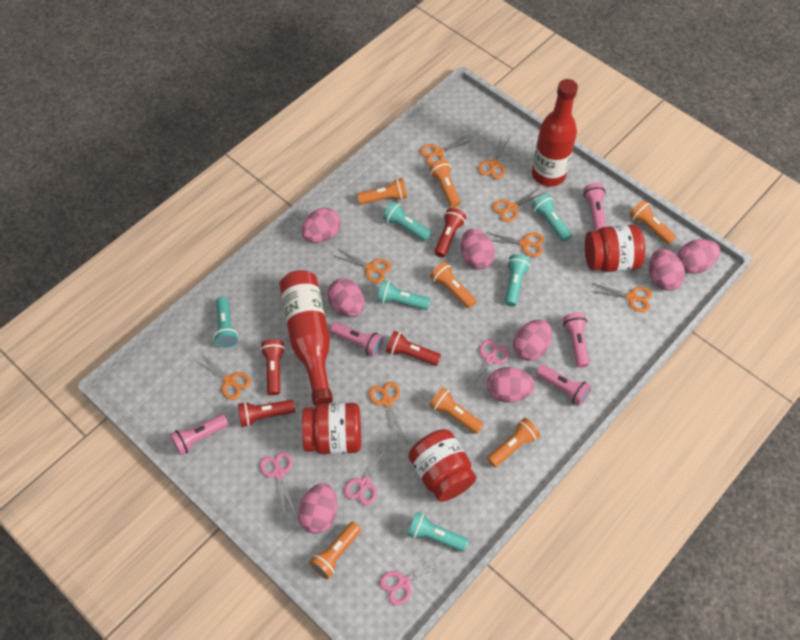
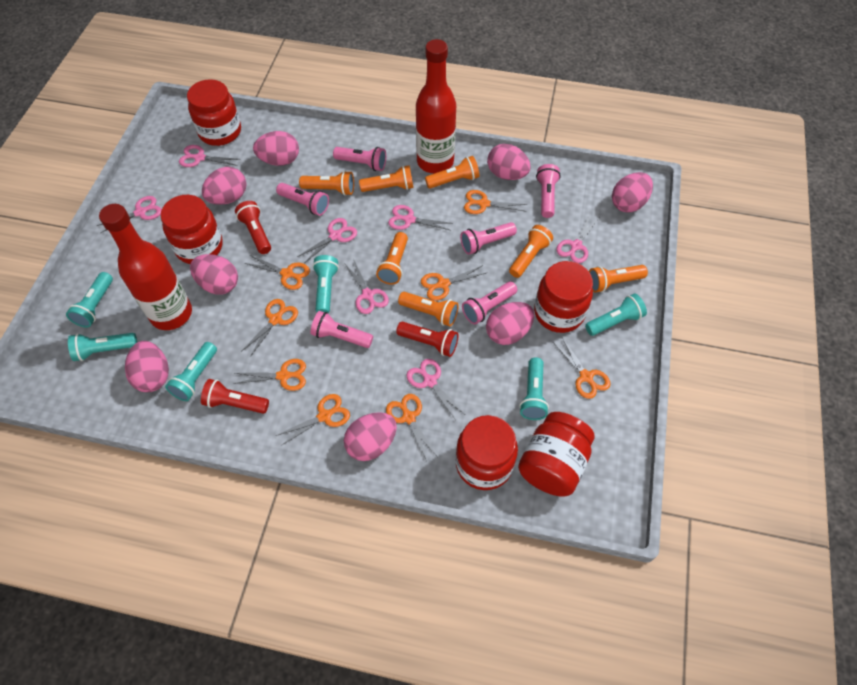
pink flashlight: 5 -> 6
pink scissors: 4 -> 7
red flashlight: 4 -> 3
red jar: 3 -> 5

